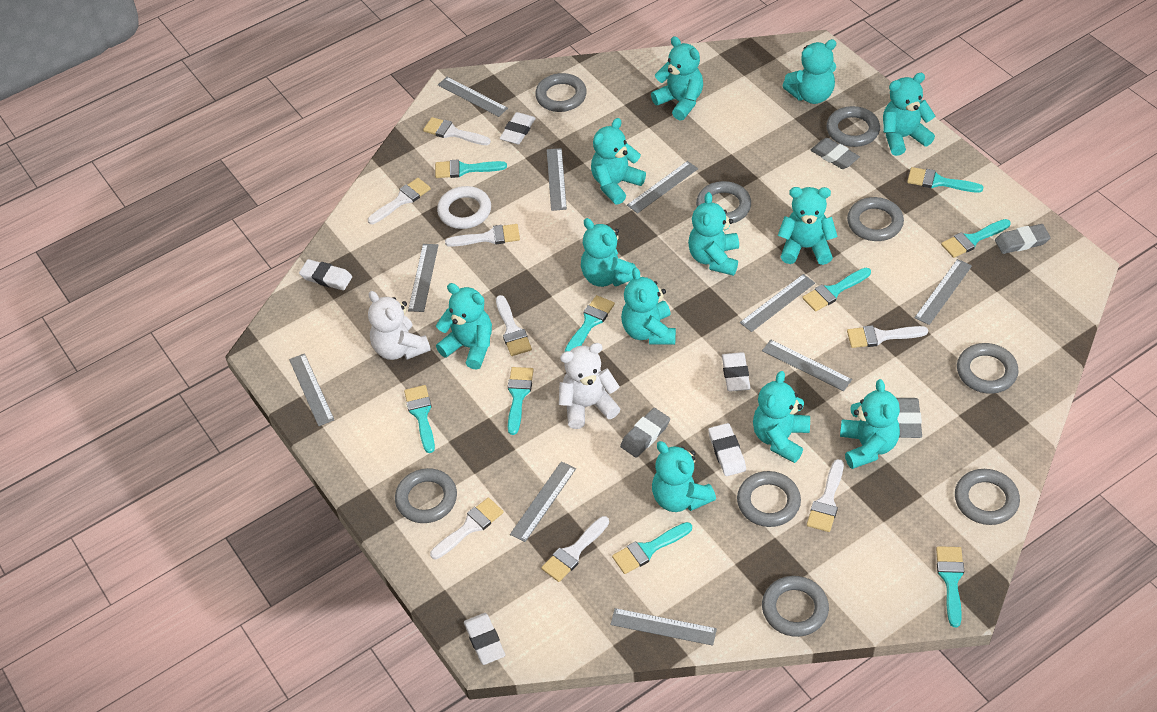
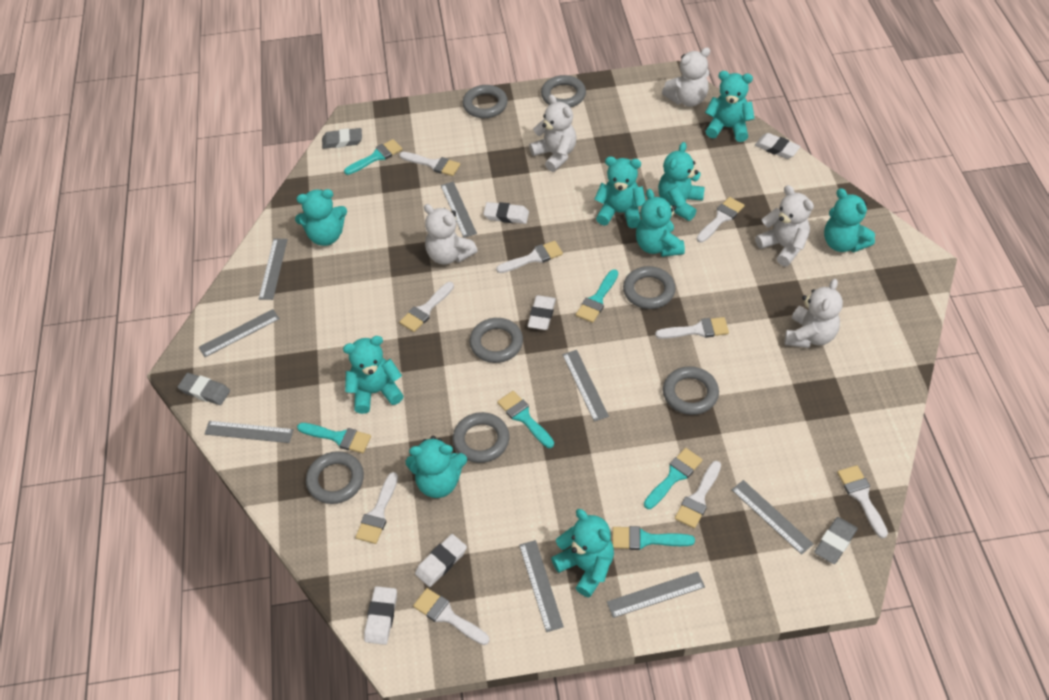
grey eraser: 4 -> 3
grey ring: 9 -> 7
grey ruler: 10 -> 8
turquoise brush: 9 -> 6
turquoise teddy bear: 12 -> 9
white brush: 8 -> 9
white ring: 1 -> 0
white teddy bear: 2 -> 5

